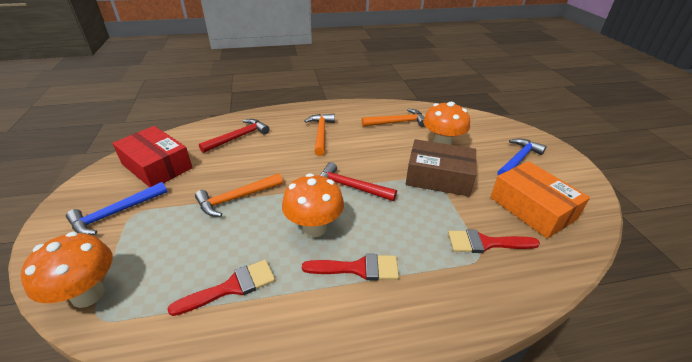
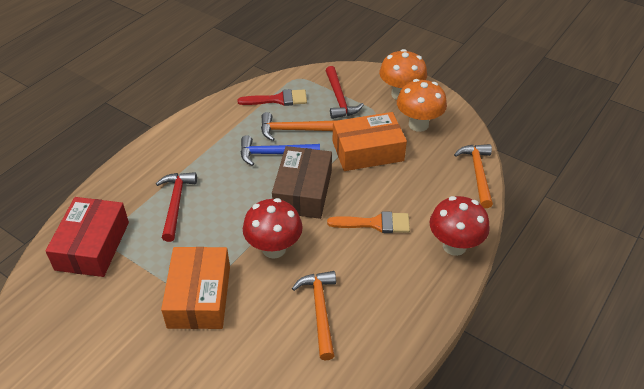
blue hammer: 2 -> 1
orange box: 1 -> 2
orange brush: 0 -> 1
orange mushroom: 3 -> 2
red brush: 3 -> 1
red mushroom: 0 -> 2

